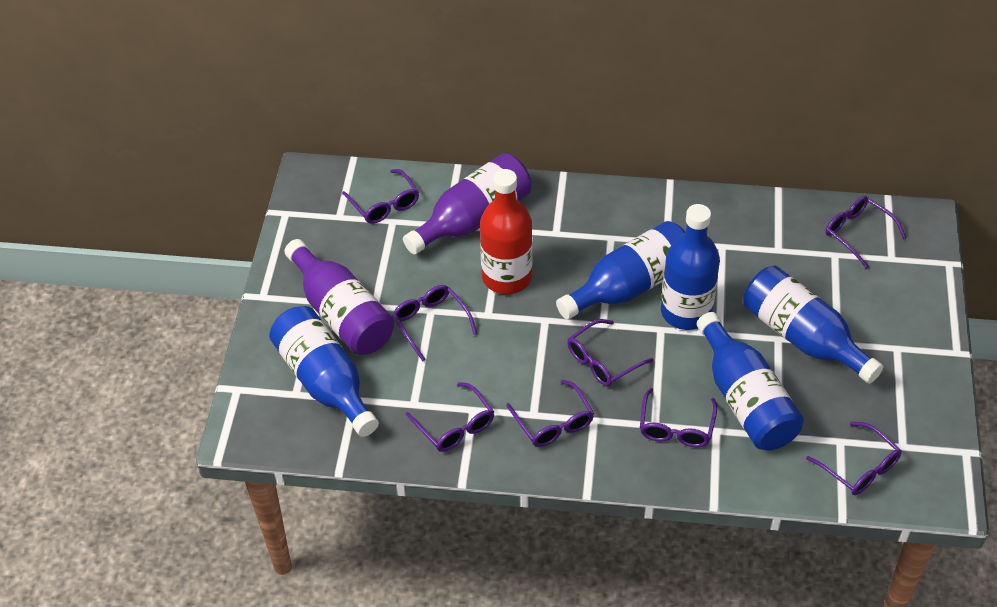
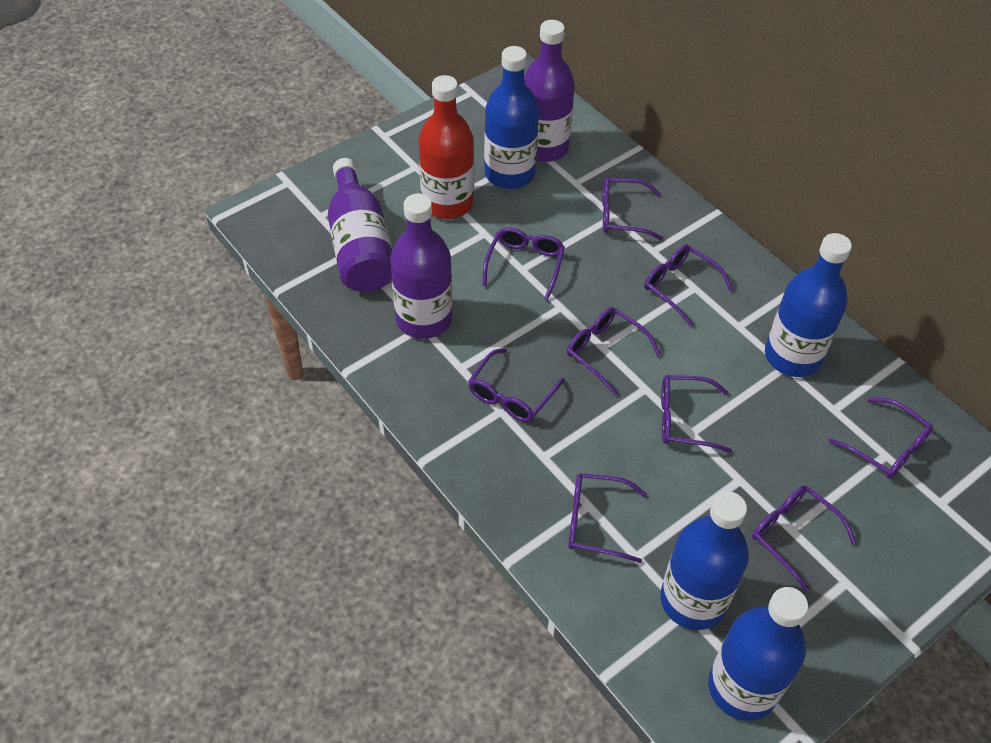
blue bottle: 5 -> 4
purple bottle: 2 -> 3
purple glasses: 8 -> 9

